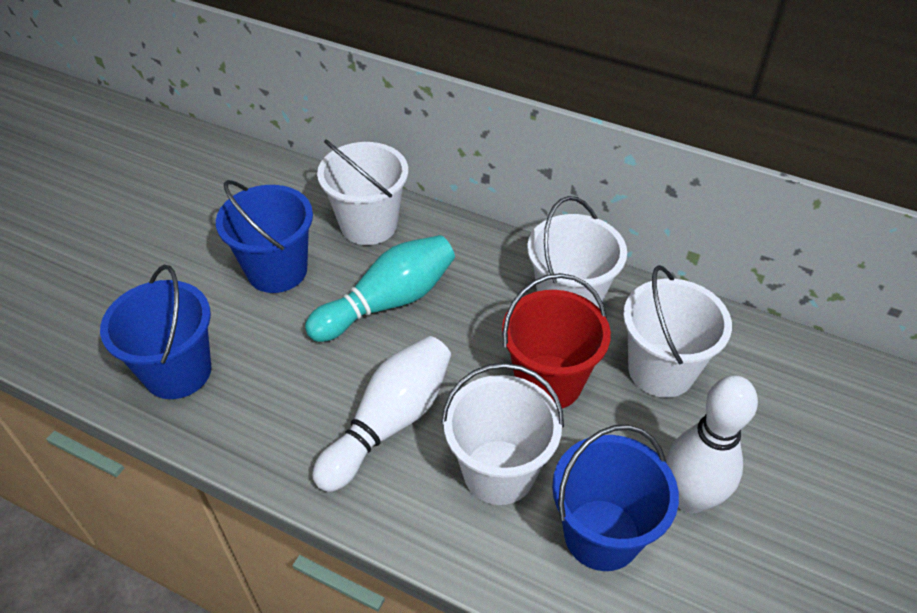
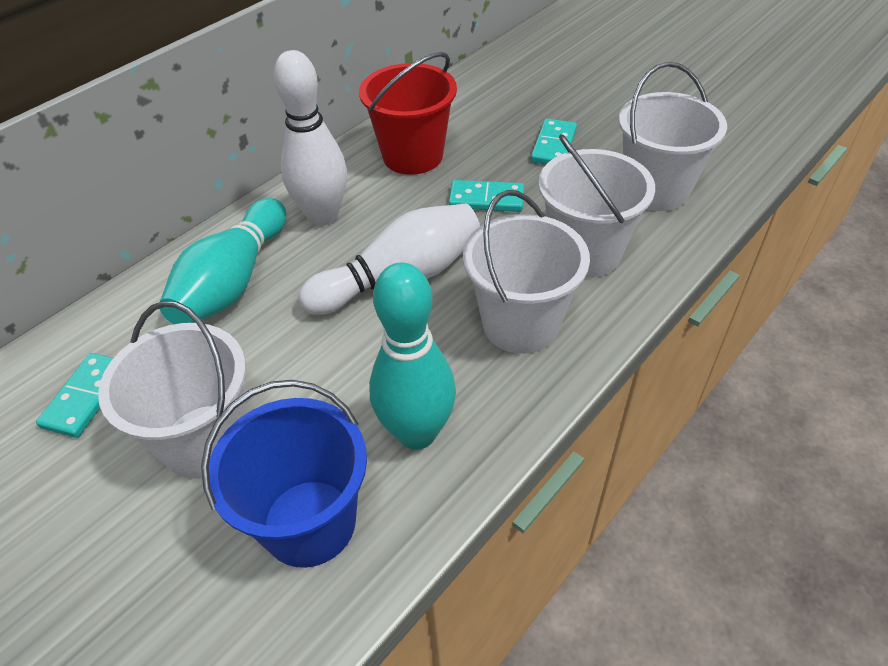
blue bucket: 3 -> 1
turquoise bowling pin: 1 -> 2
turquoise domino: 0 -> 3

